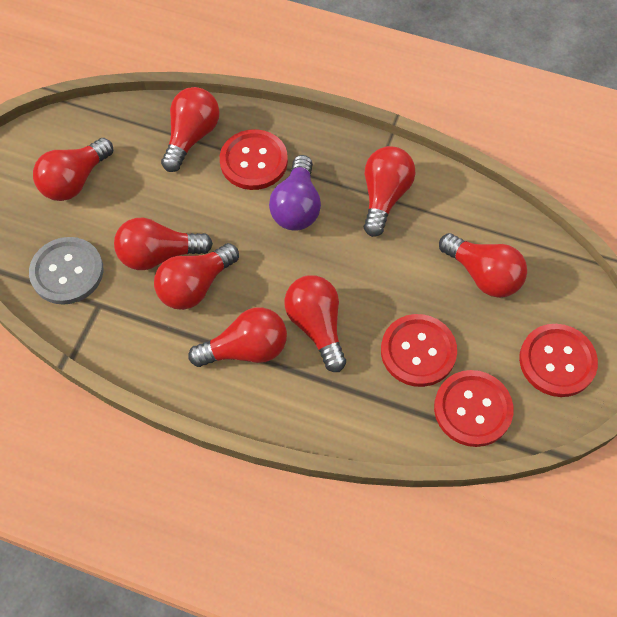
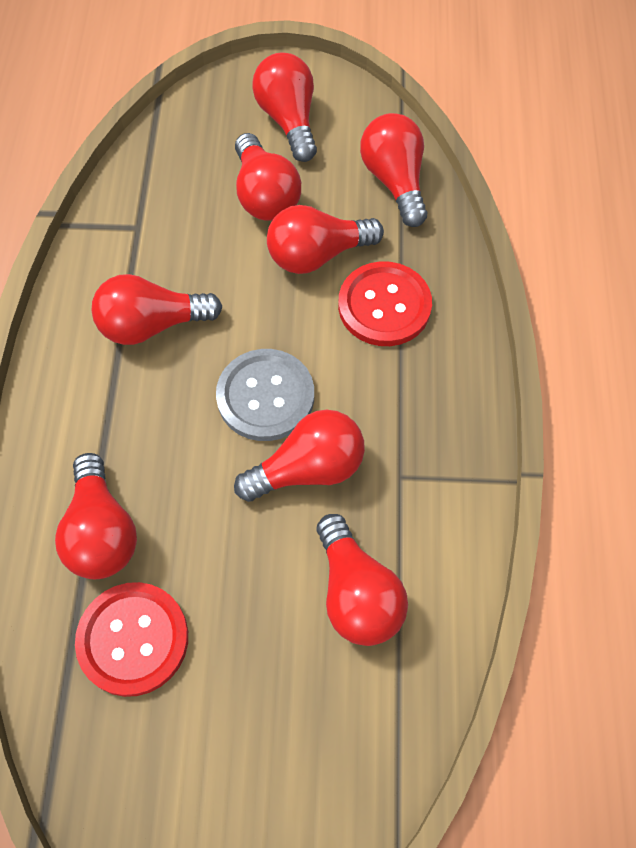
purple light bulb: 1 -> 0
red button: 4 -> 2

